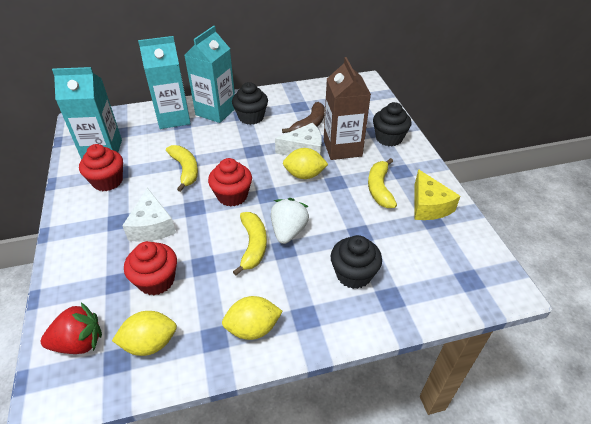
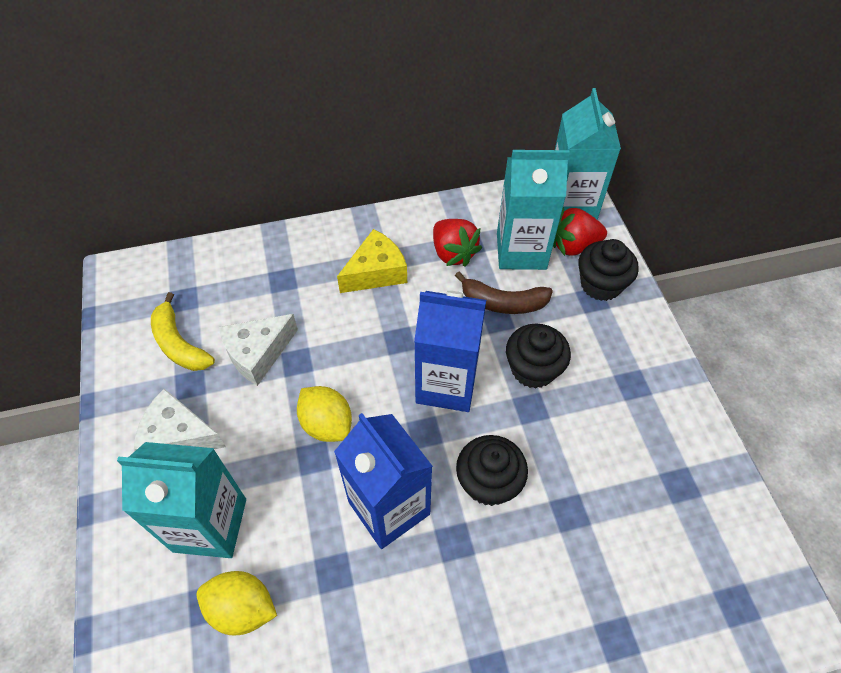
blue carton: 0 -> 2
brown carton: 1 -> 0
red cupcake: 3 -> 0
red strawberry: 1 -> 2
white strawberry: 1 -> 0
yellow banana: 3 -> 1
yellow lemon: 3 -> 2

